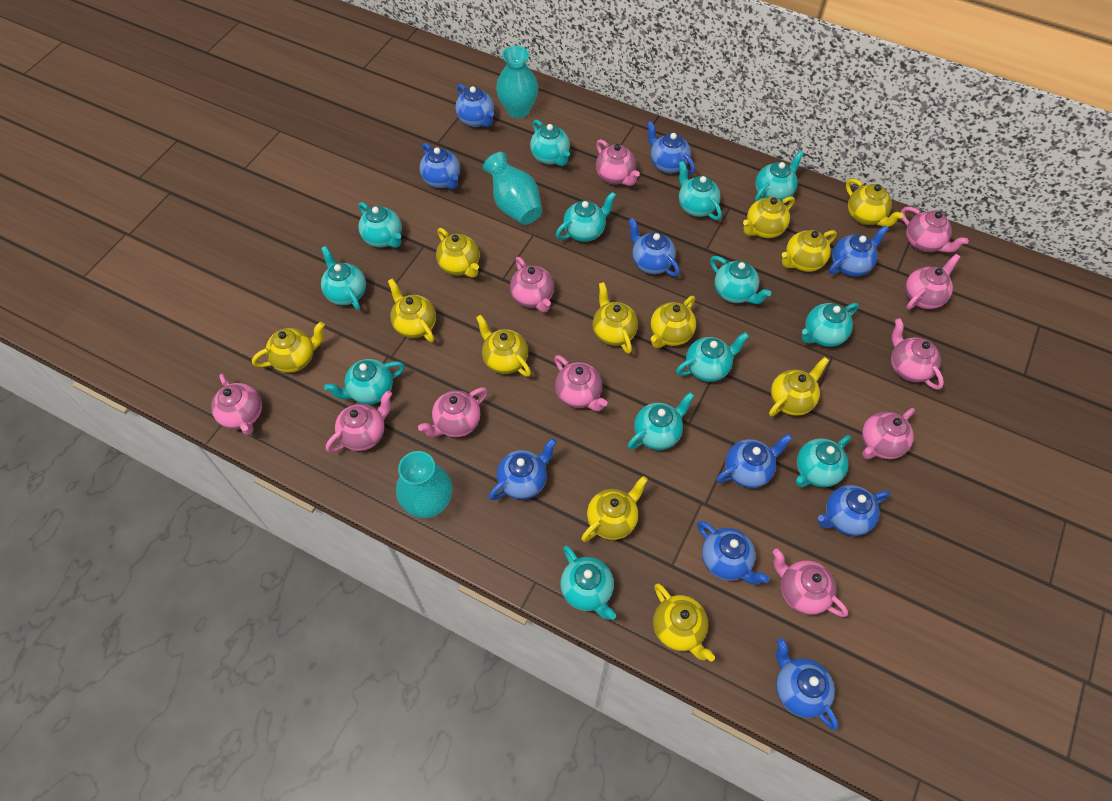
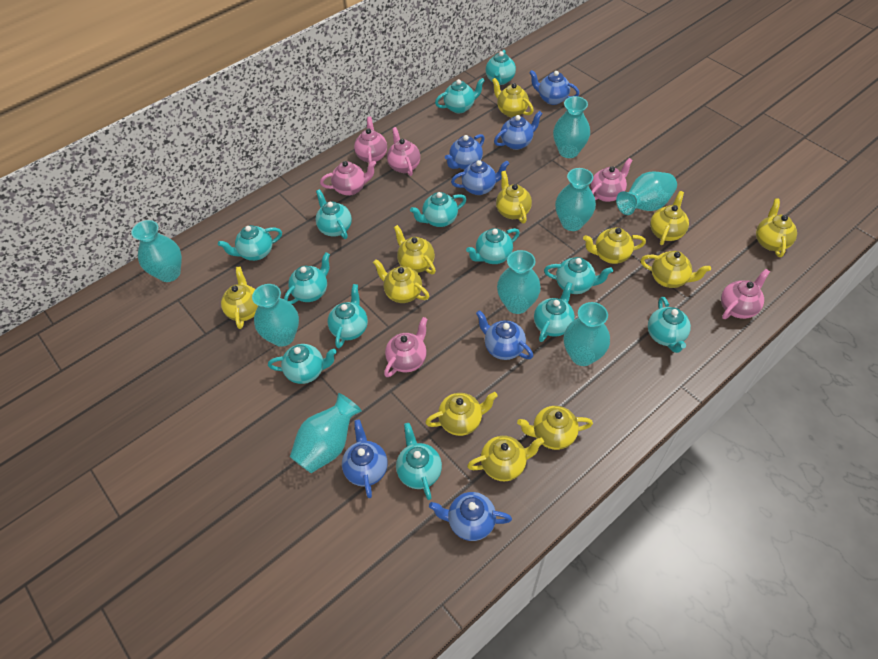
blue teapot: 10 -> 7
pink teapot: 11 -> 6
turquoise vase: 3 -> 8

